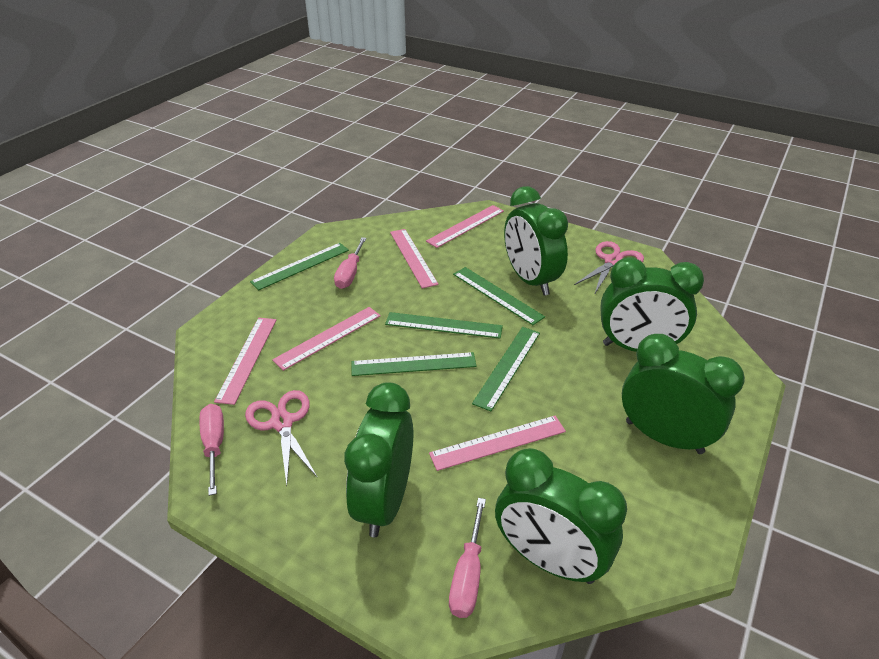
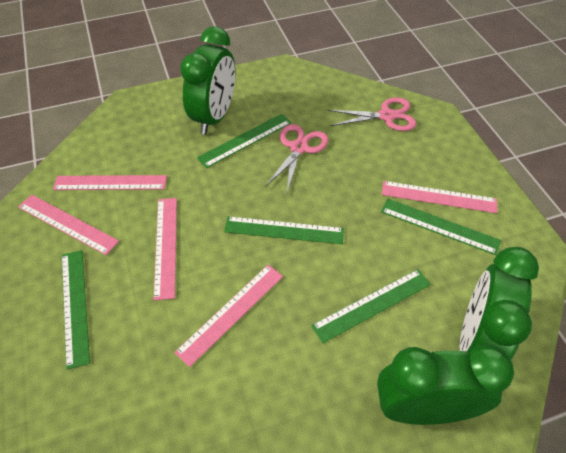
green clock: 5 -> 3
pink screwdriver: 3 -> 0

